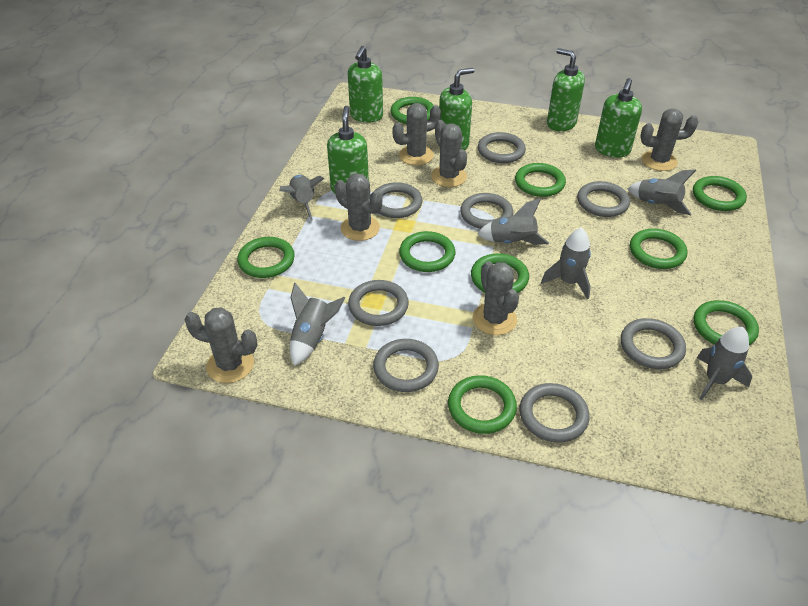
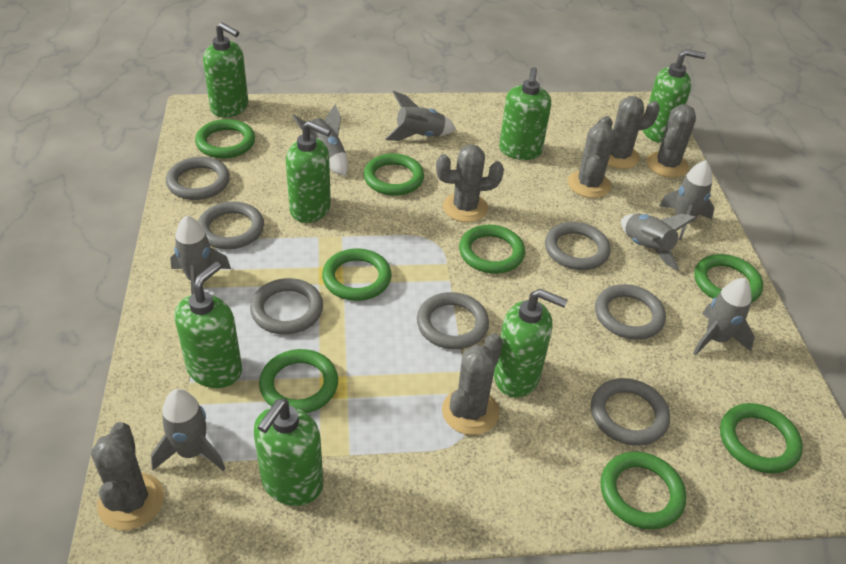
green ring: 9 -> 8
green soap dispenser: 5 -> 7
grey ring: 8 -> 7
grey rocket: 6 -> 7

